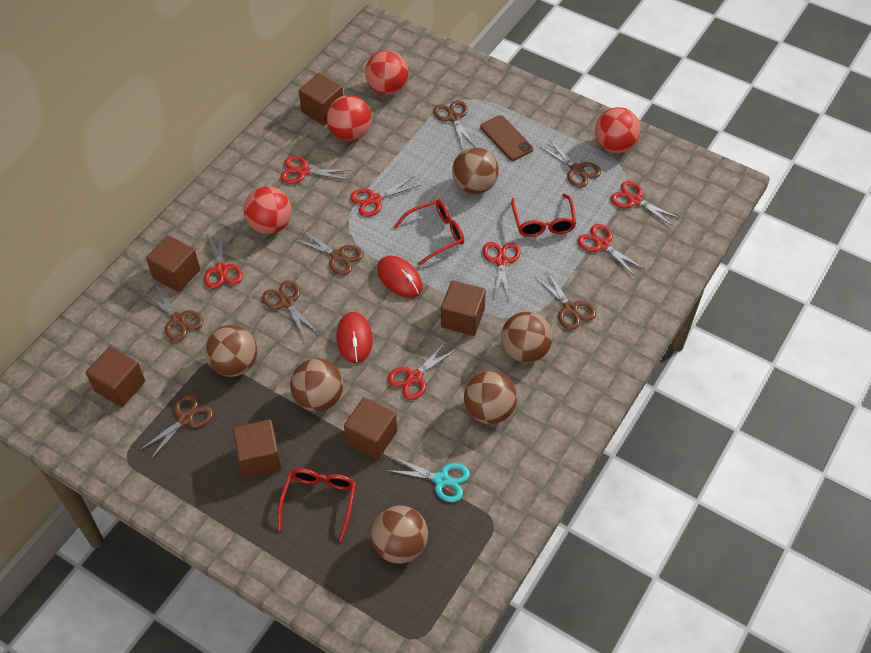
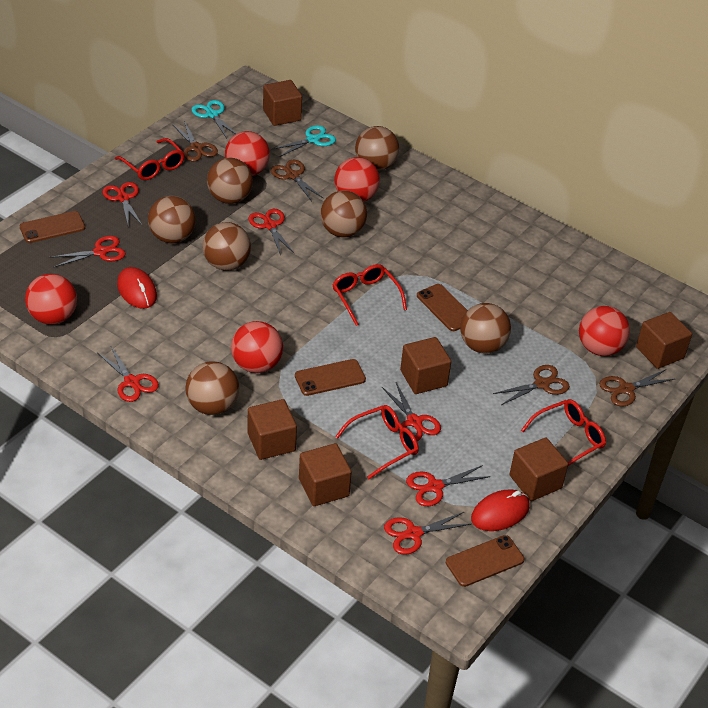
brown ball: 6 -> 7
brown phone: 1 -> 4
brown scissors: 7 -> 4
red ball: 4 -> 5
red glasses: 3 -> 4
turquoise scissors: 1 -> 2

